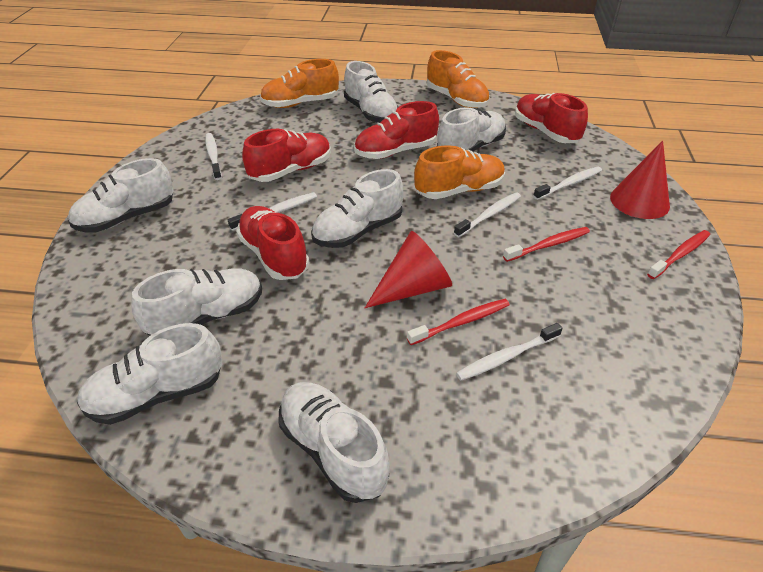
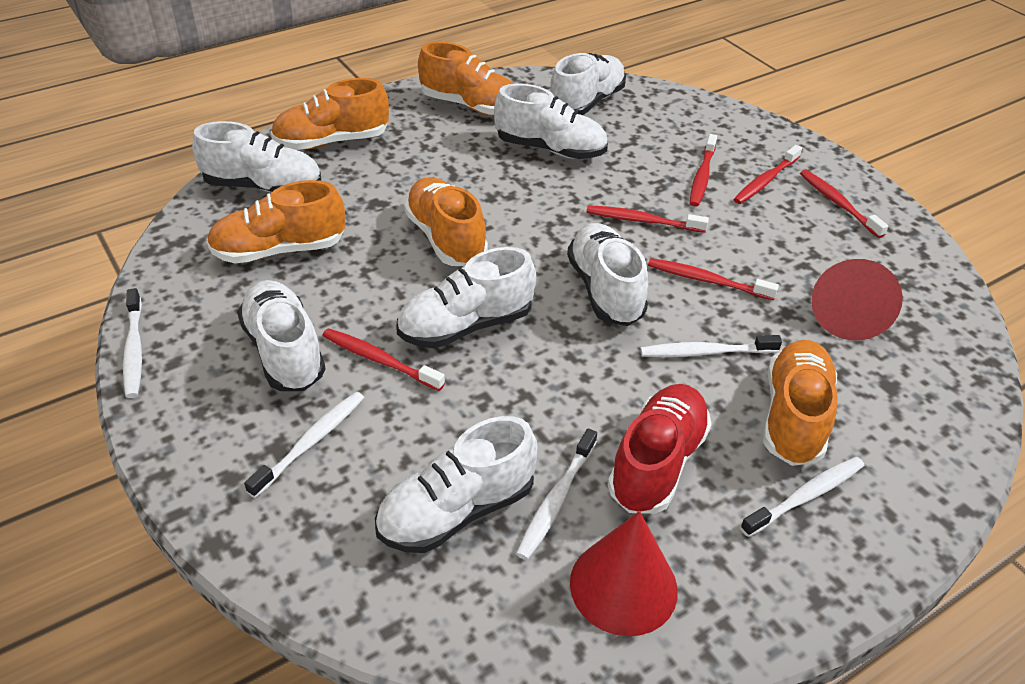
orange shoe: 3 -> 5
red shoe: 4 -> 1
red toothbrush: 3 -> 6

